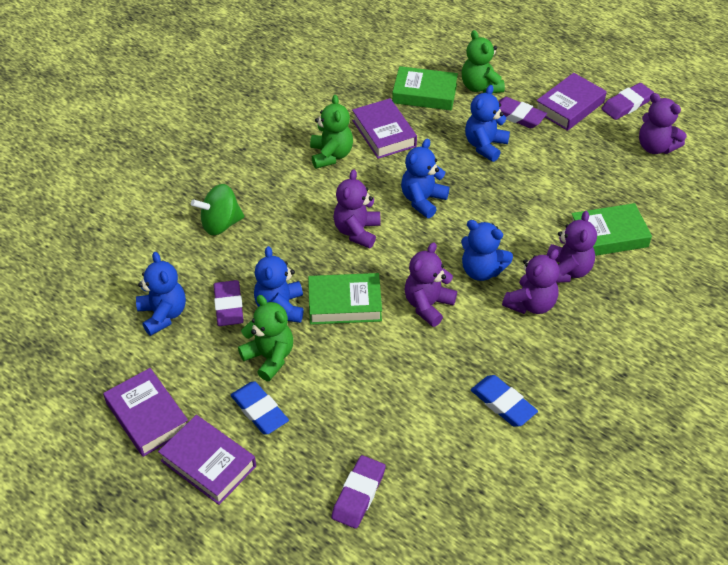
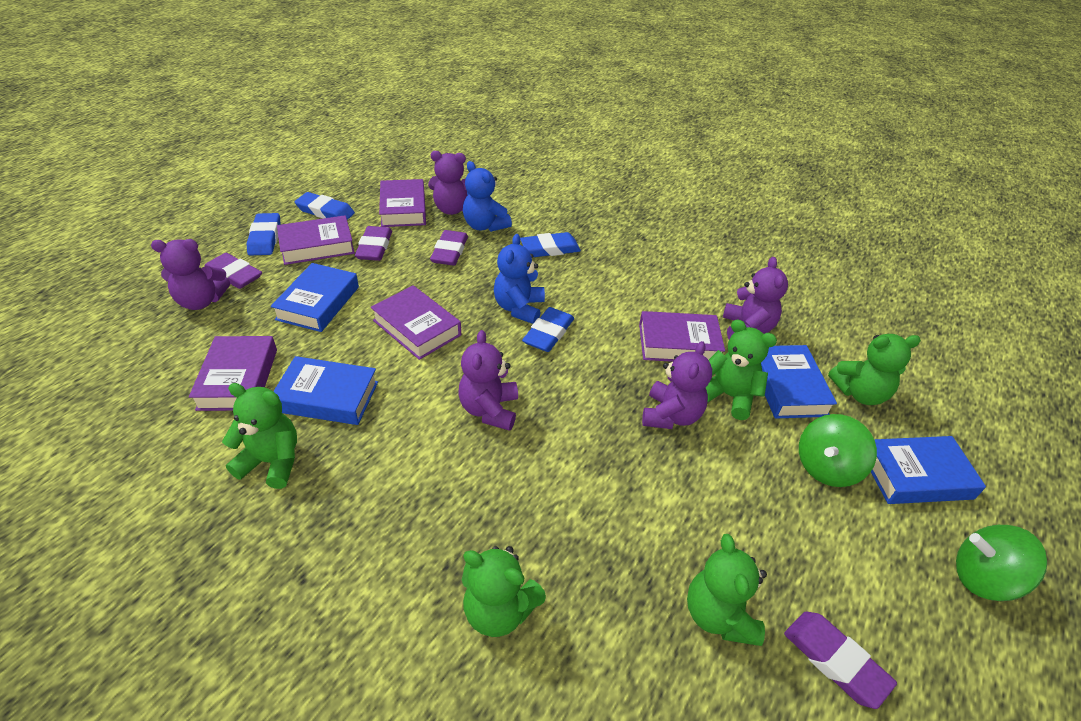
blue book: 0 -> 4
blue eraser: 2 -> 4
blue teddy bear: 5 -> 2
green book: 3 -> 0
green spinning top: 1 -> 2
green teddy bear: 3 -> 5
purple book: 4 -> 5

